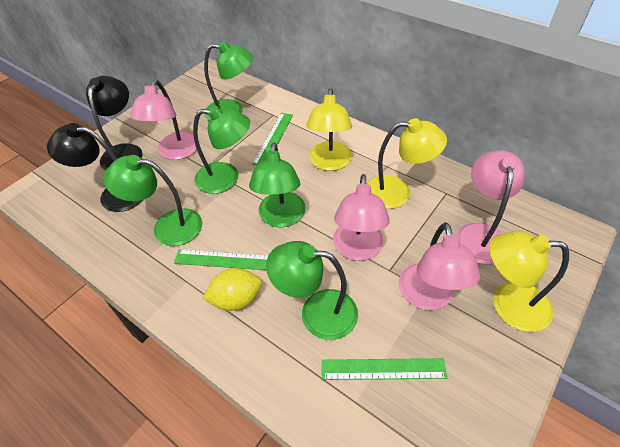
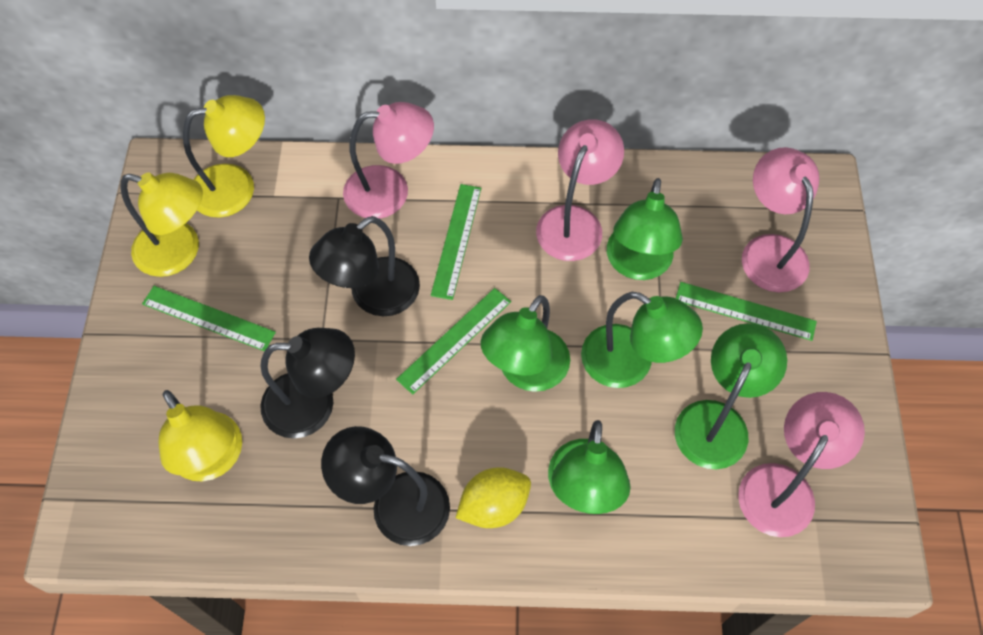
black lamp: 2 -> 3
green ruler: 3 -> 4

